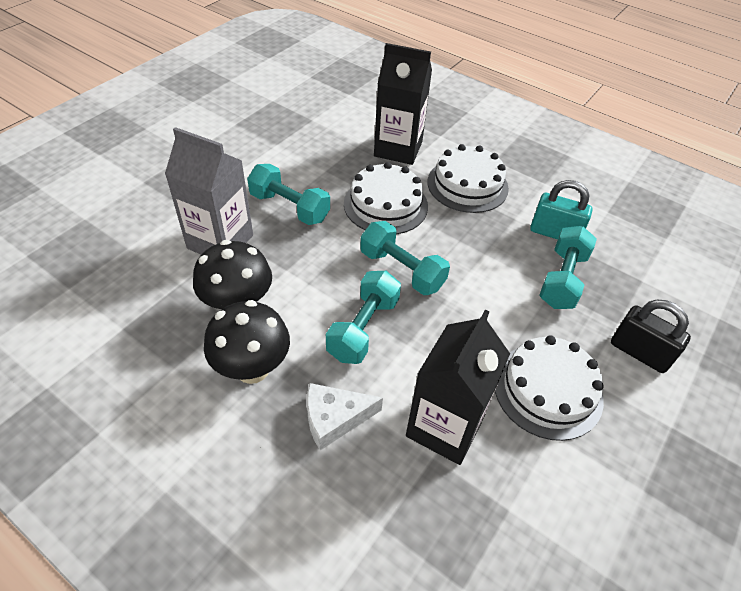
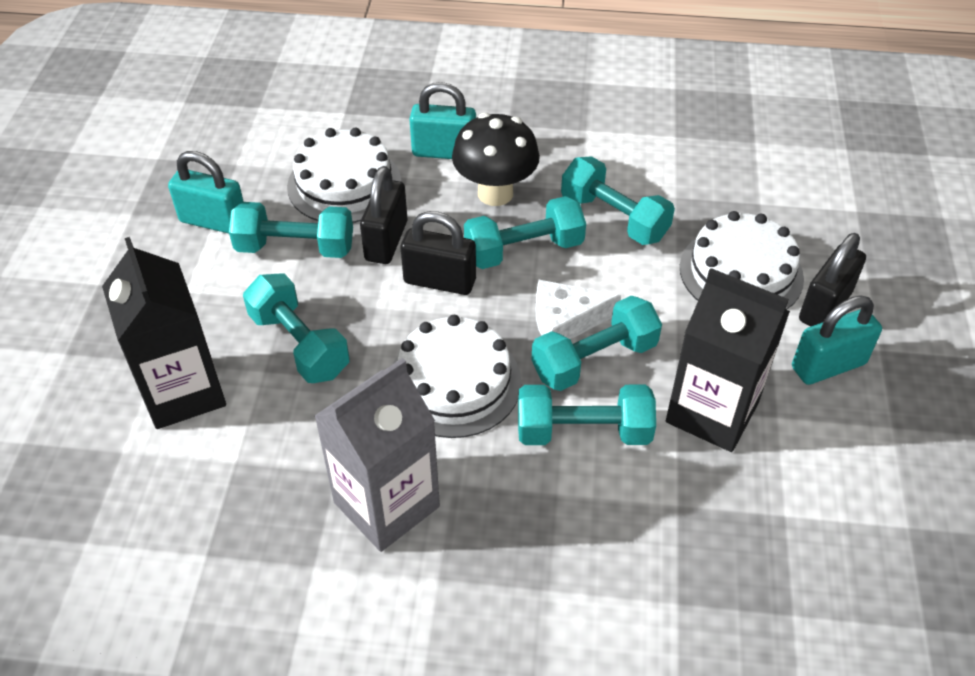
black mushroom: 2 -> 1
black padlock: 1 -> 3
turquoise dumbbell: 4 -> 6
turquoise padlock: 1 -> 3

